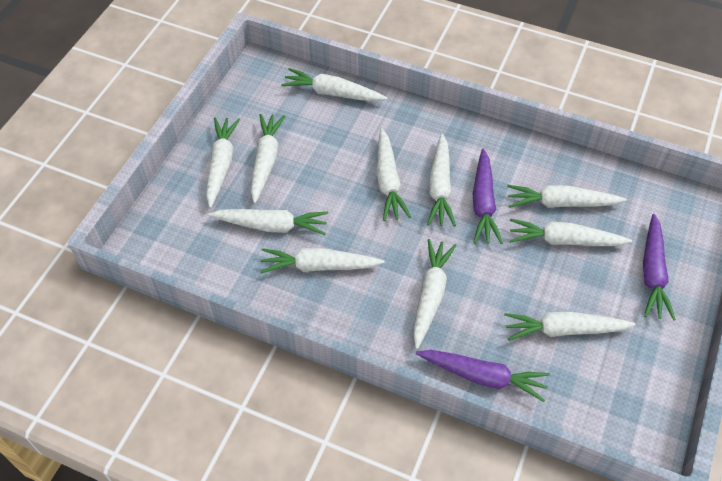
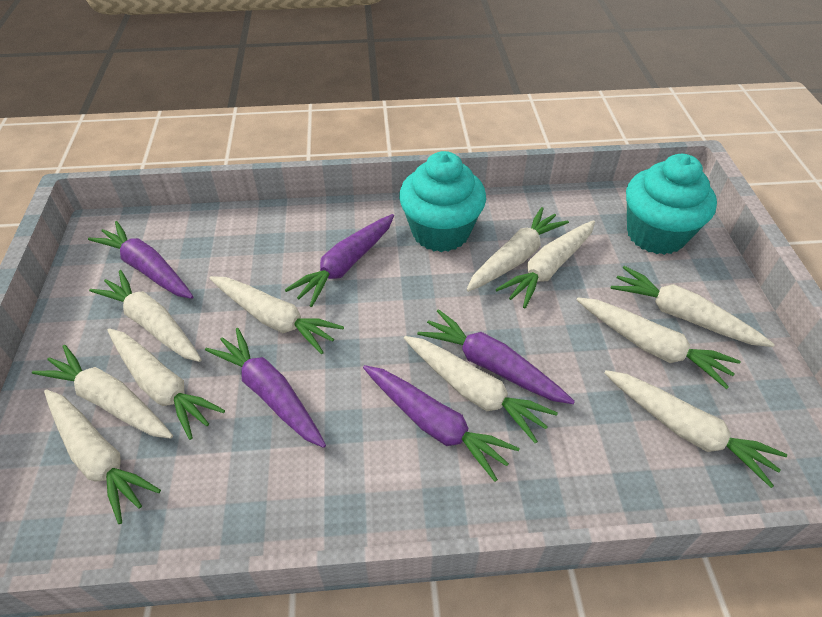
purple carrot: 3 -> 5
turquoise cupcake: 0 -> 2

